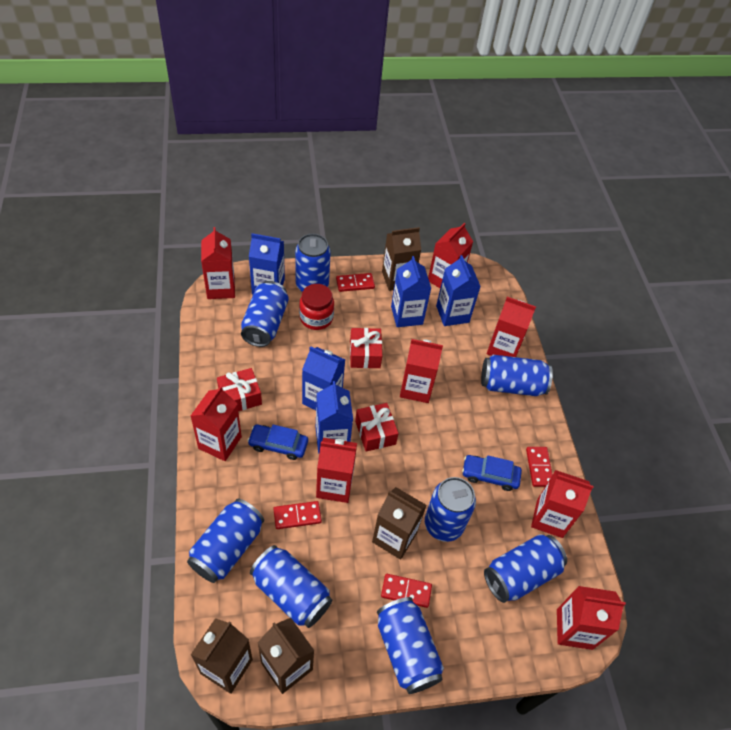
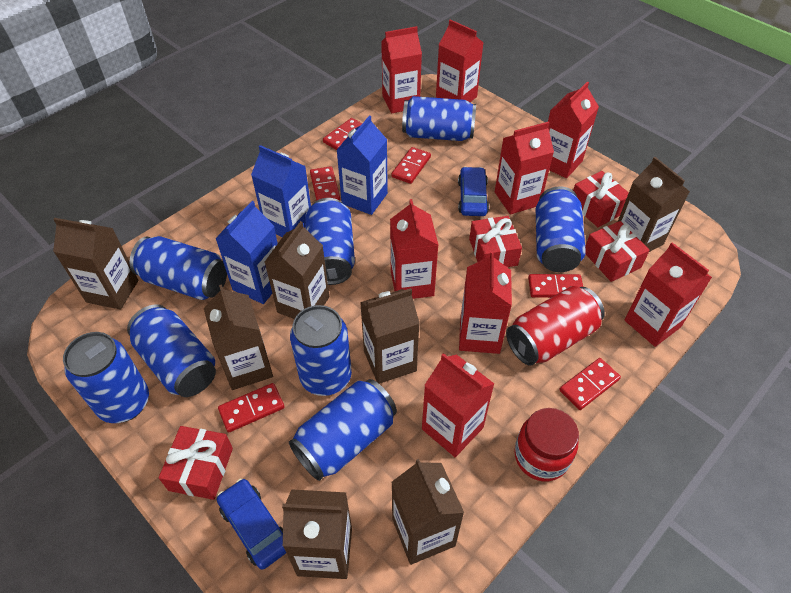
blue carton: 5 -> 3
brown carton: 4 -> 7
red can: 0 -> 1
red domino: 4 -> 6
red gift: 3 -> 4

